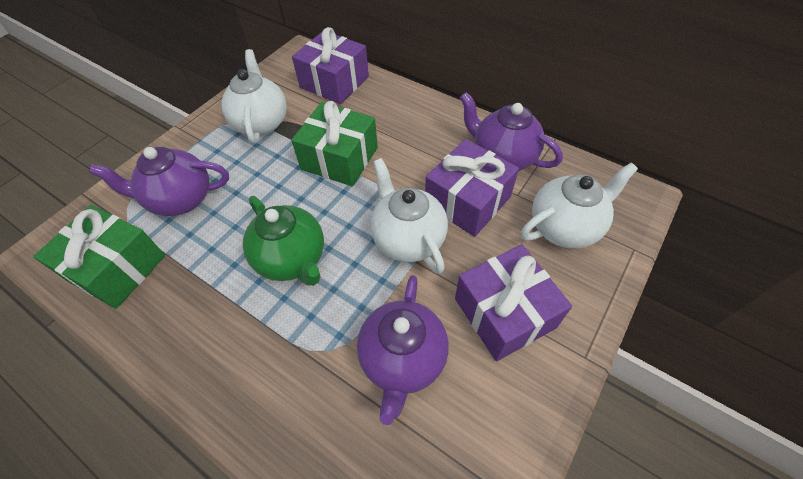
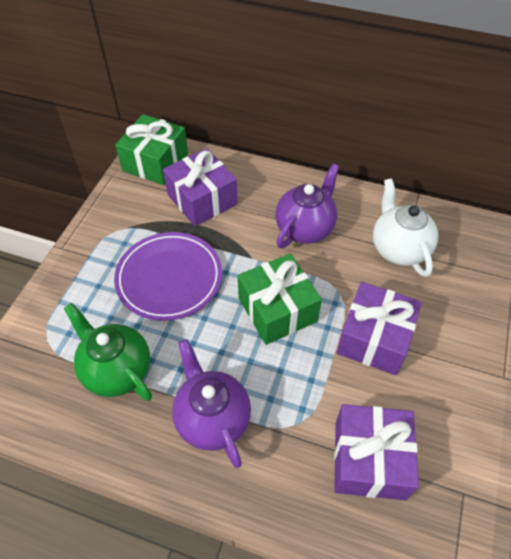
purple plate: 0 -> 1
purple teapot: 3 -> 2
white teapot: 3 -> 1

